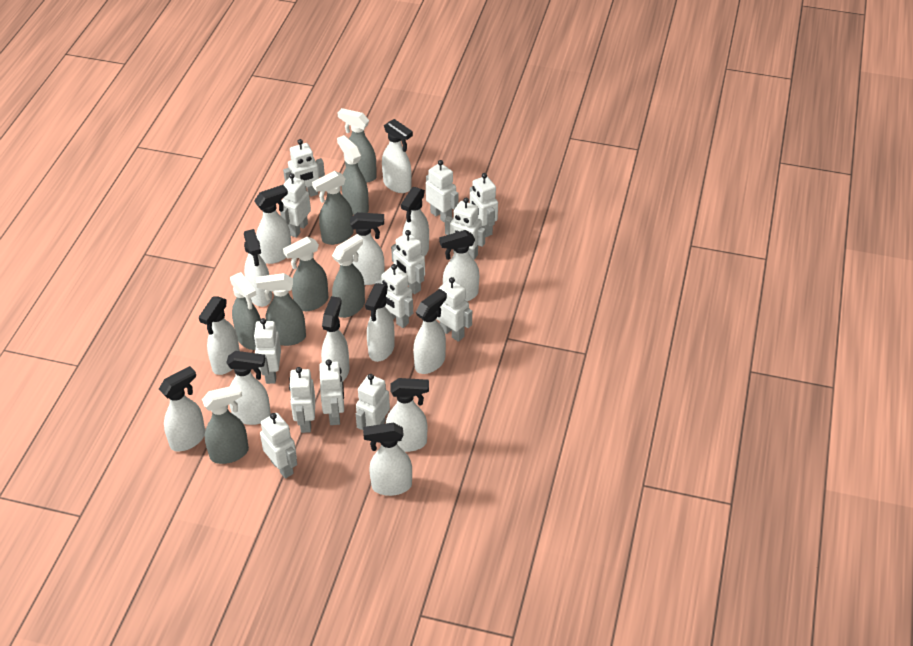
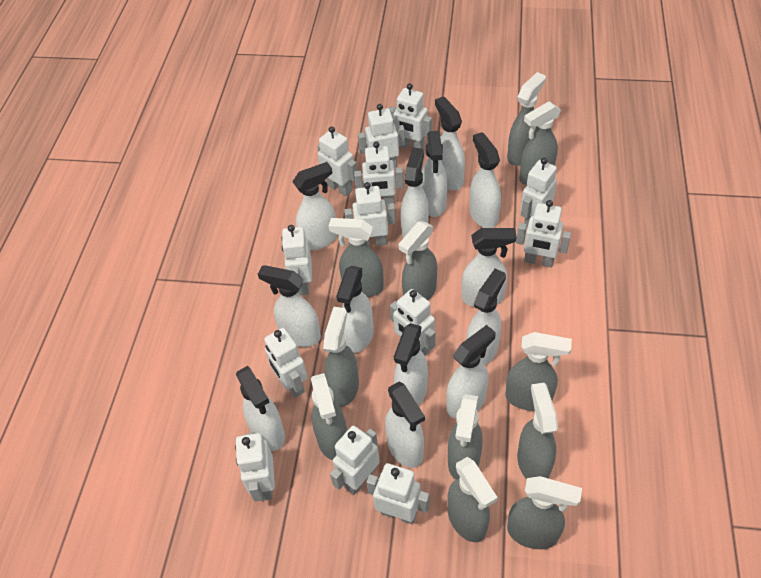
grey spray bottle: 8 -> 11
white spray bottle: 14 -> 13

